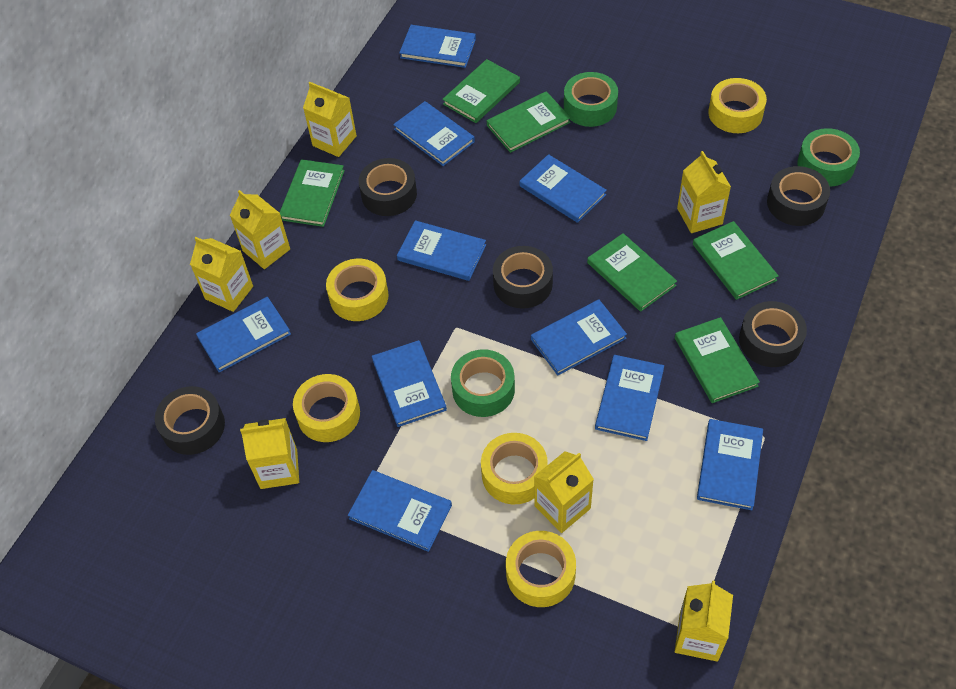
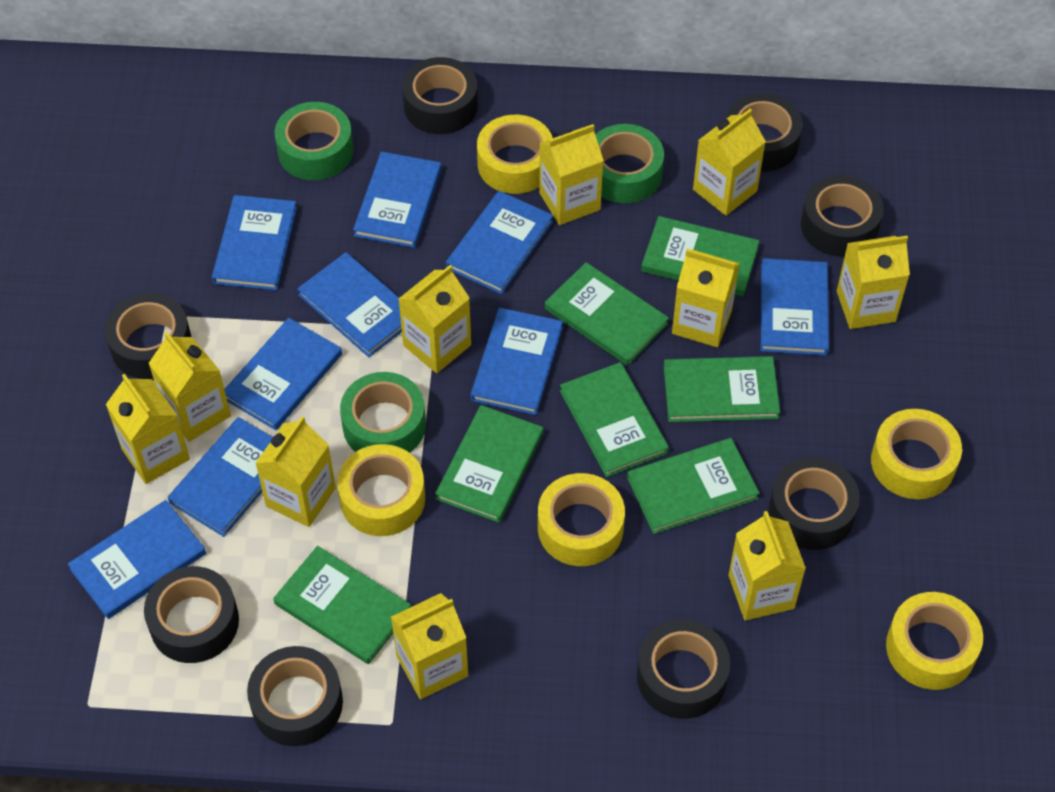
black tape: 5 -> 8
blue book: 10 -> 9
green book: 6 -> 7
yellow carton: 7 -> 10

